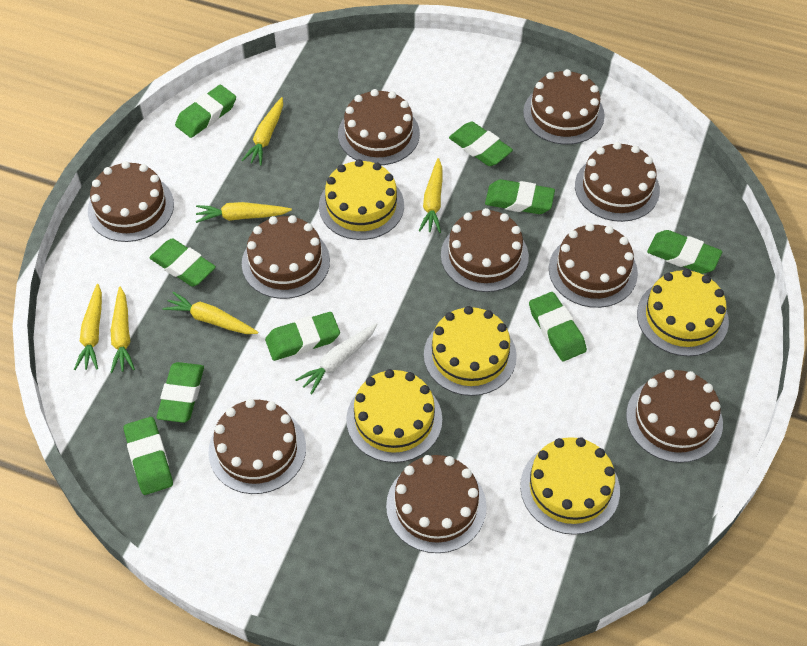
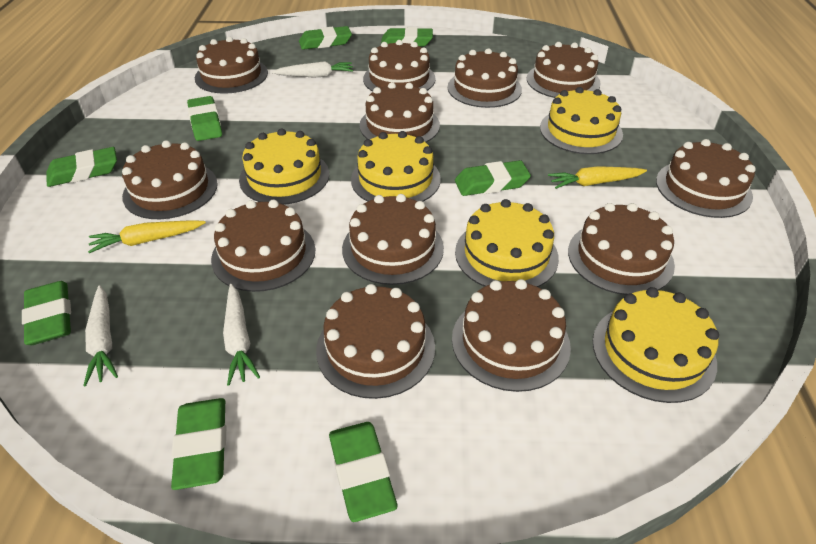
brown cake: 10 -> 12
green eraser: 9 -> 8
white carrot: 1 -> 3
yellow carrot: 6 -> 2

